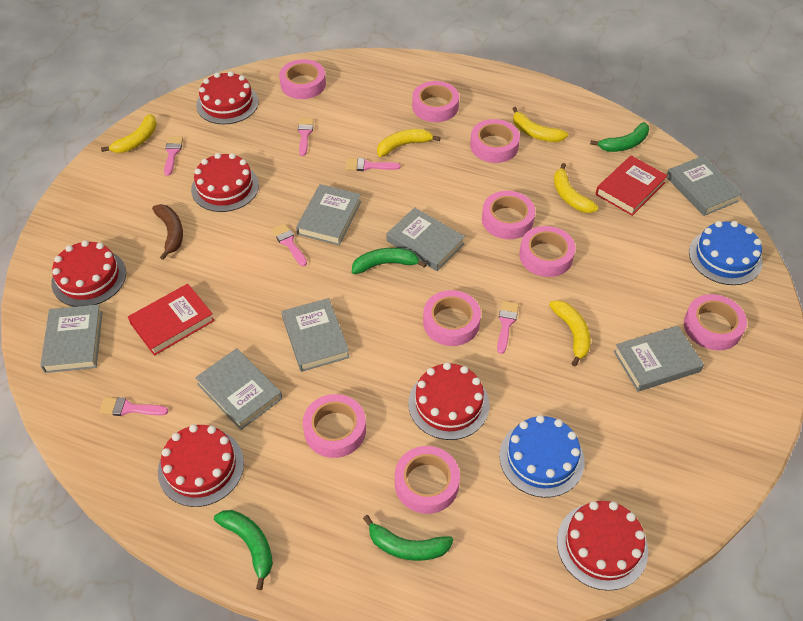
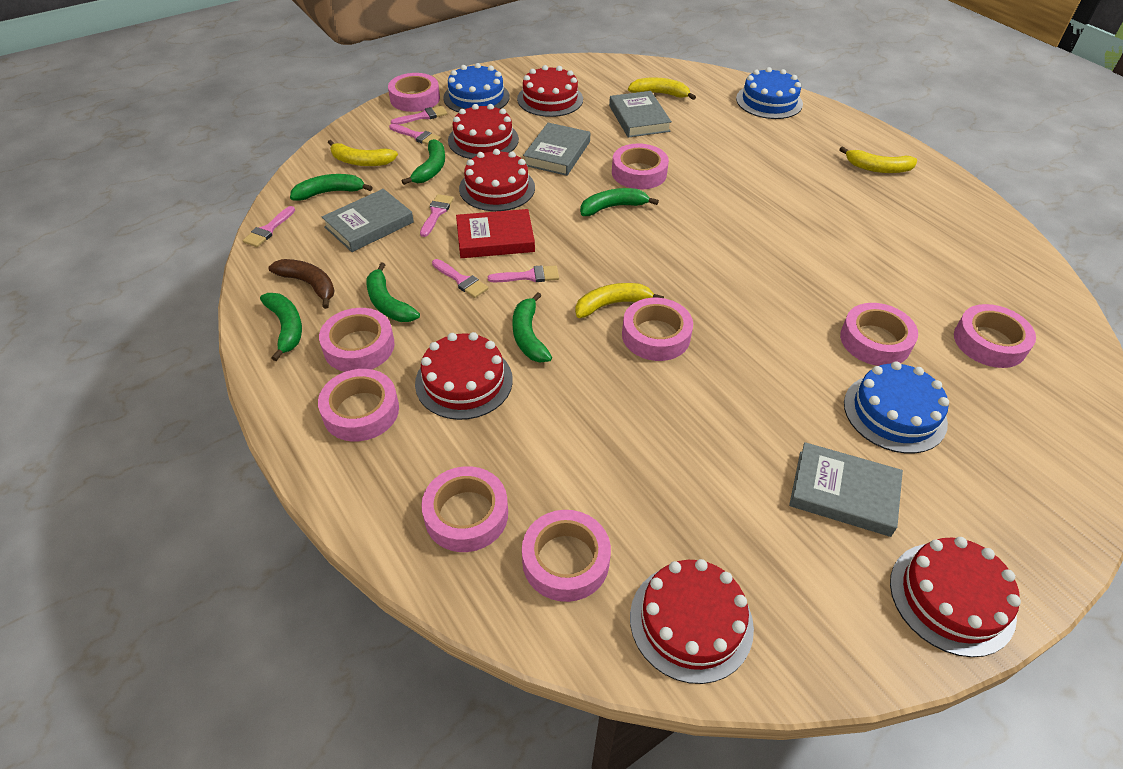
blue cake: 2 -> 3
green banana: 4 -> 6
grey book: 7 -> 4
red book: 2 -> 1
yellow banana: 5 -> 4

